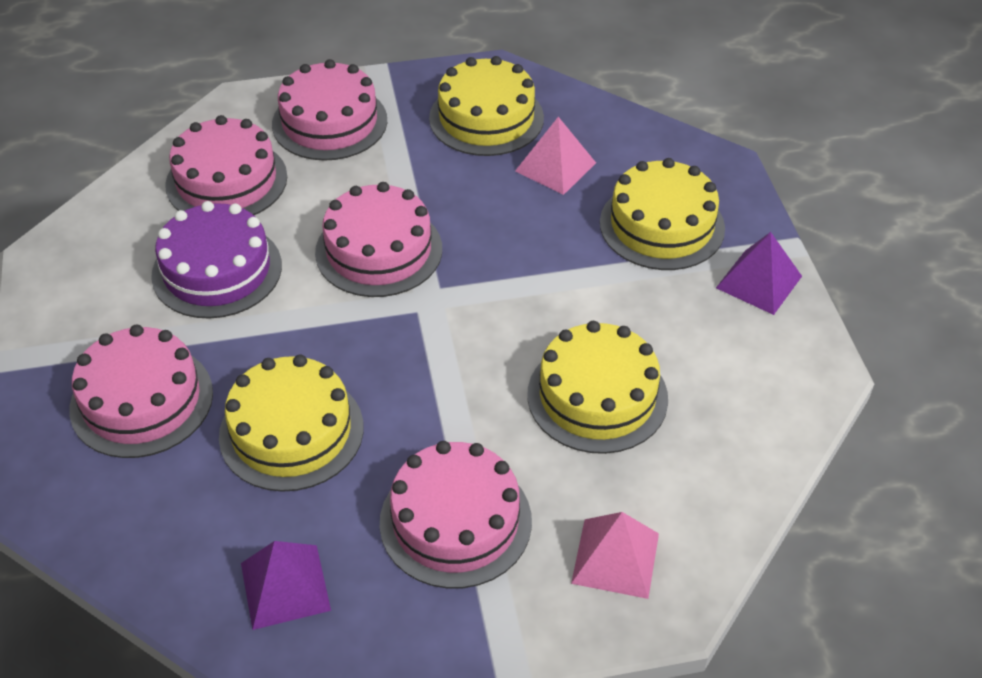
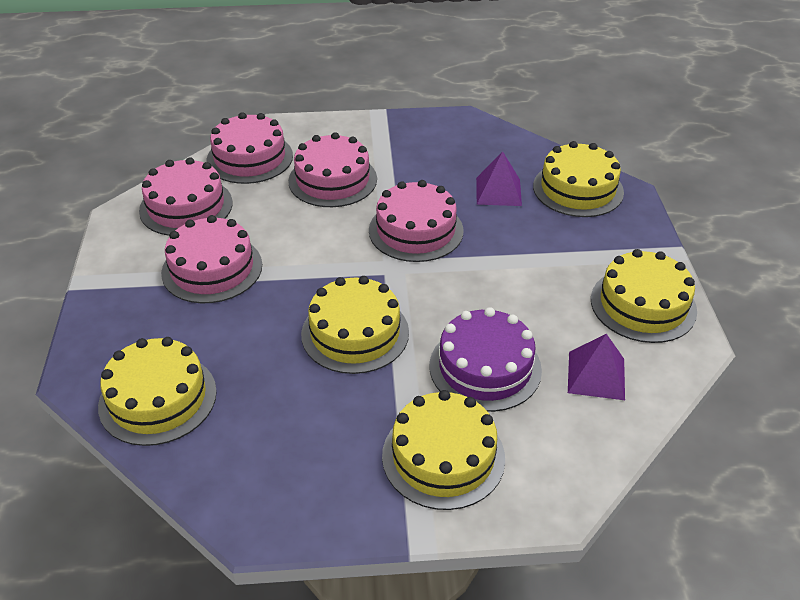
pink pyramid: 2 -> 0
yellow cake: 4 -> 5

